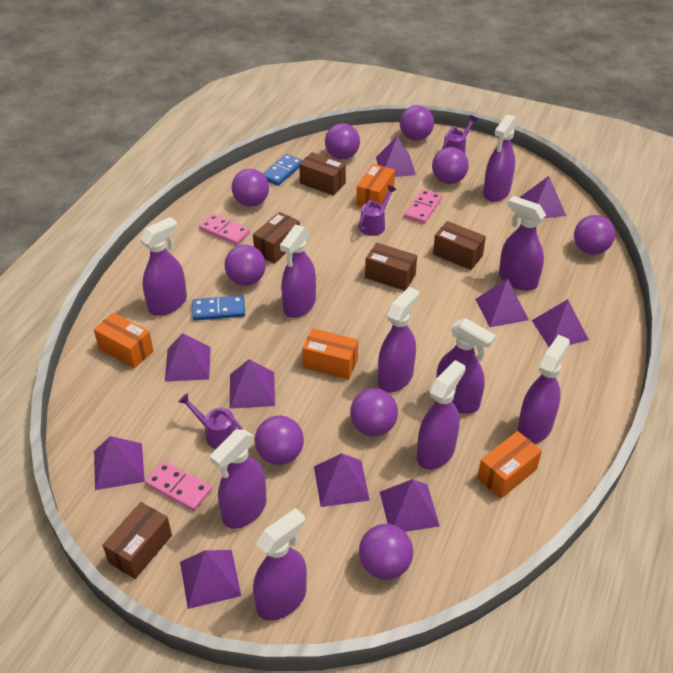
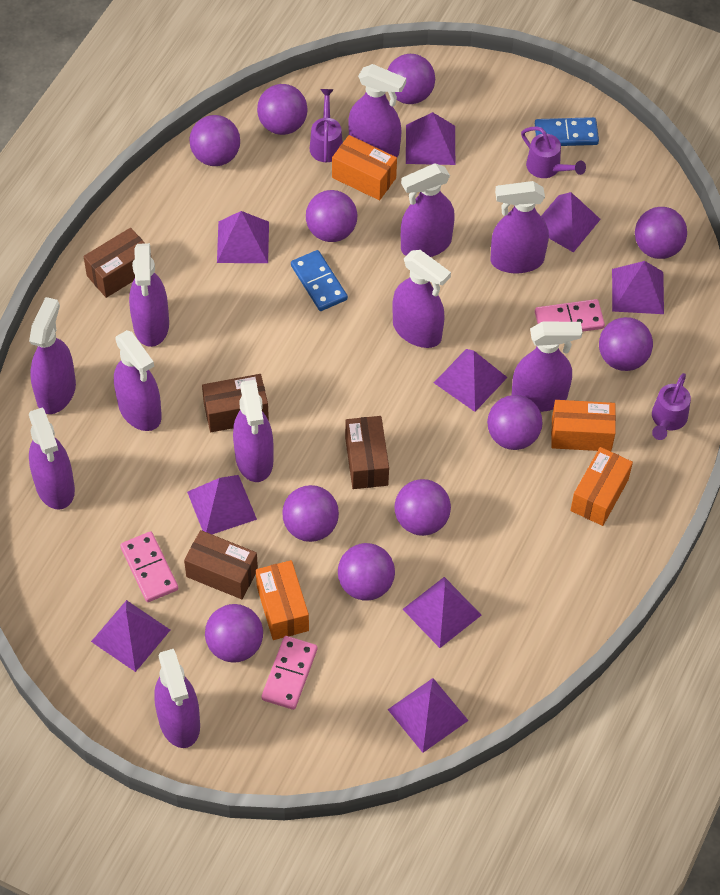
brown box: 5 -> 4
purple ball: 9 -> 11
purple pyramid: 10 -> 9
purple spray bottle: 10 -> 11

